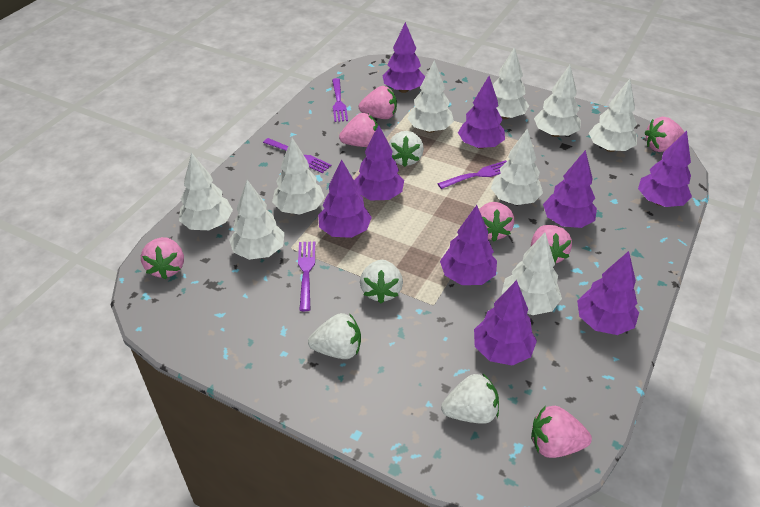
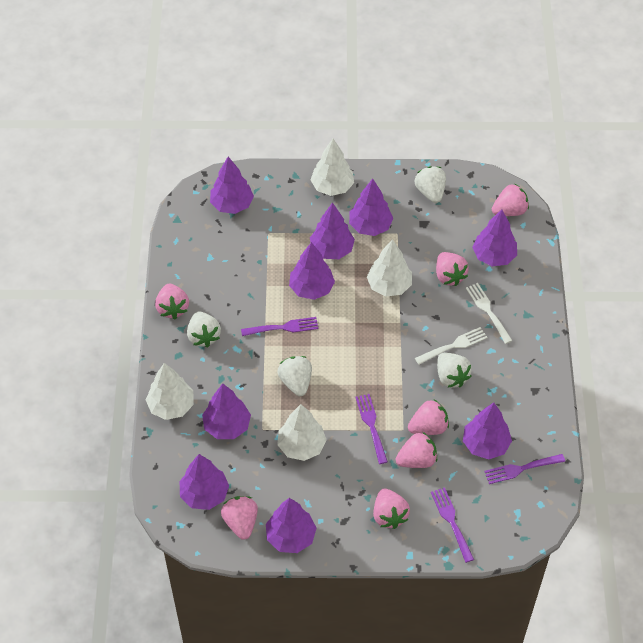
white fork: 0 -> 2
white tree: 9 -> 4

